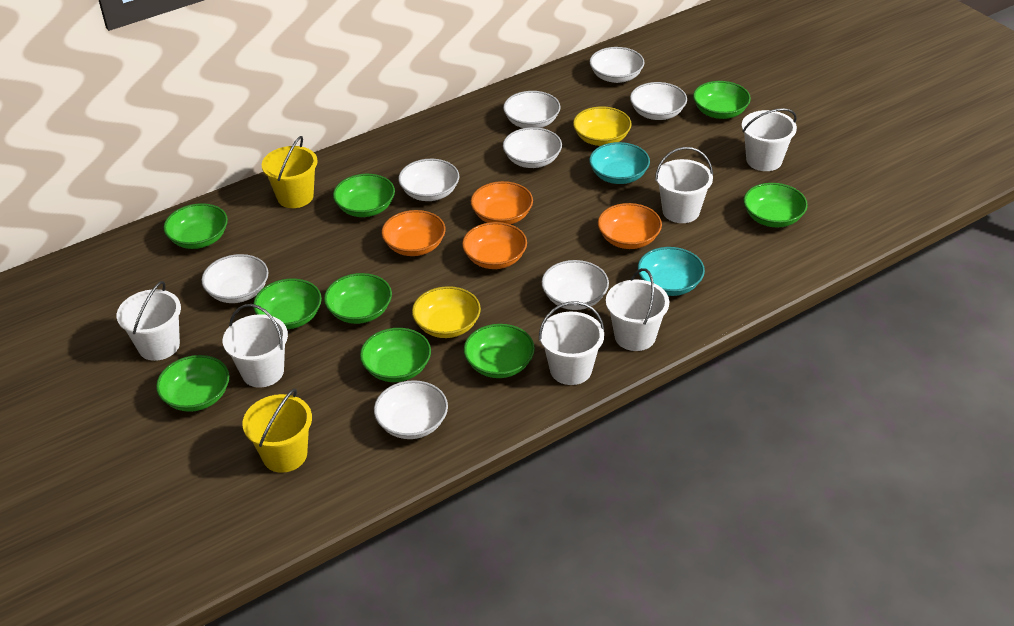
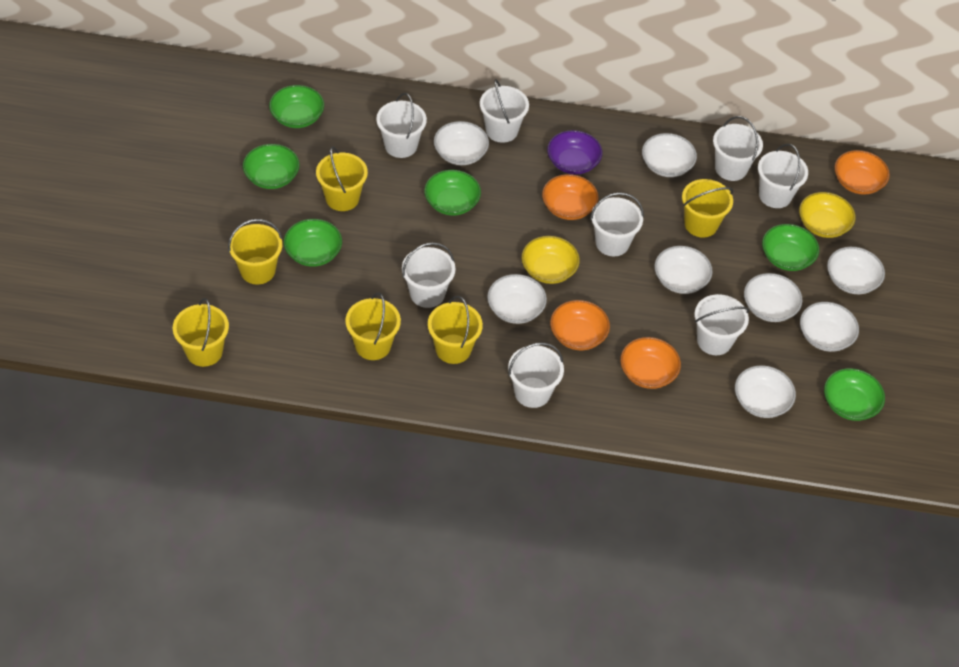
green bowl: 9 -> 6
purple bowl: 0 -> 1
turquoise bowl: 2 -> 0
white bucket: 6 -> 8
yellow bucket: 2 -> 6

